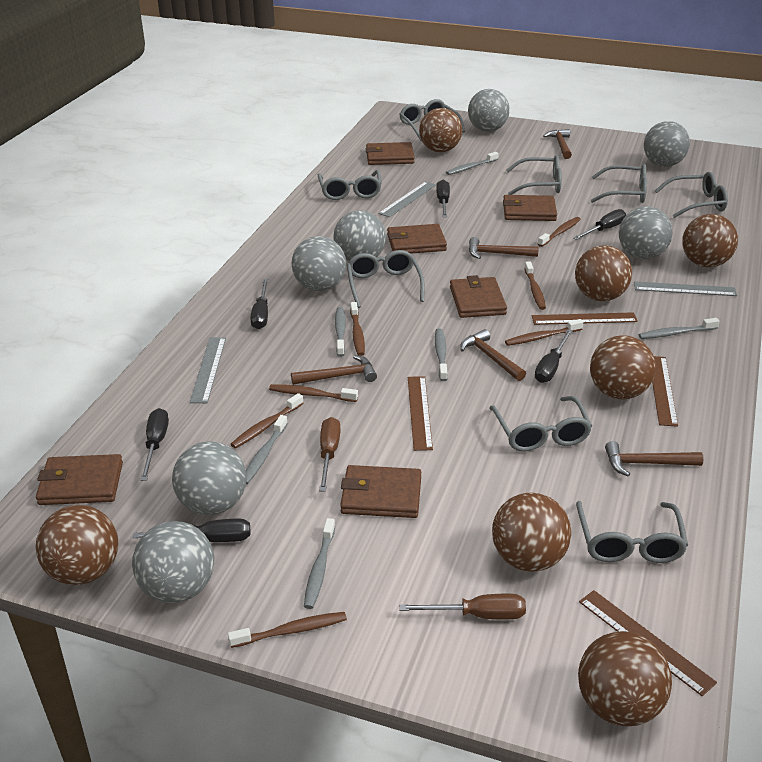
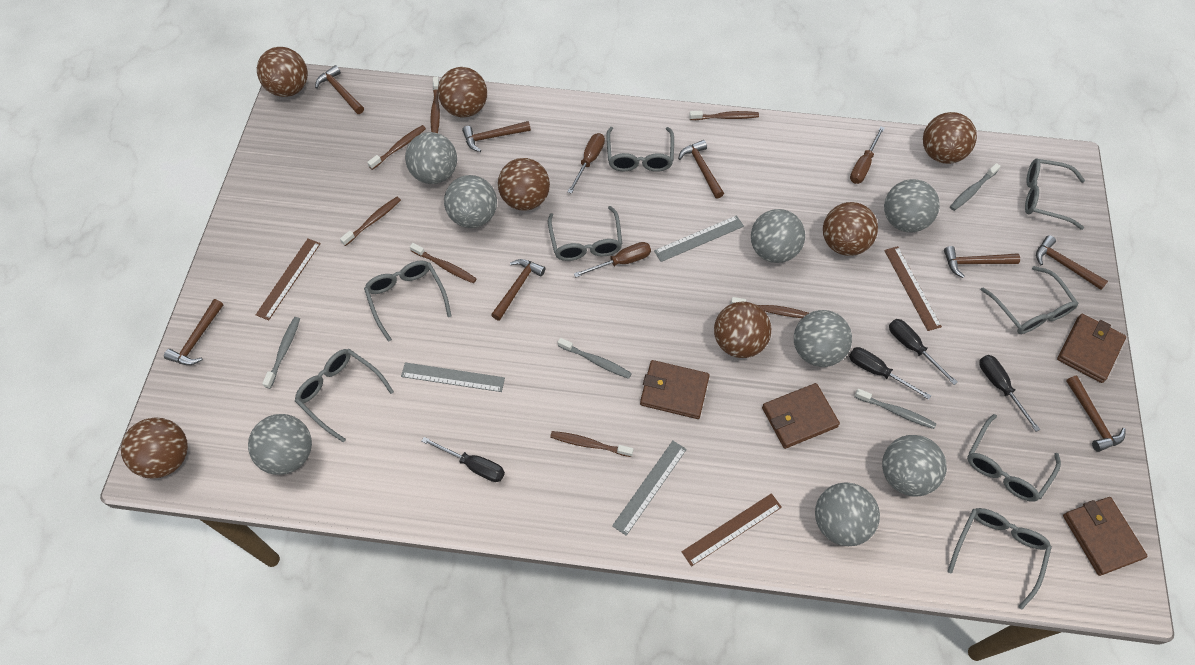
black screwdriver: 6 -> 4
brown hammer: 5 -> 8
brown ruler: 4 -> 3
brown screwdriver: 2 -> 3
brown wallet: 6 -> 4
grey ball: 7 -> 8
grey toothbrush: 6 -> 4

